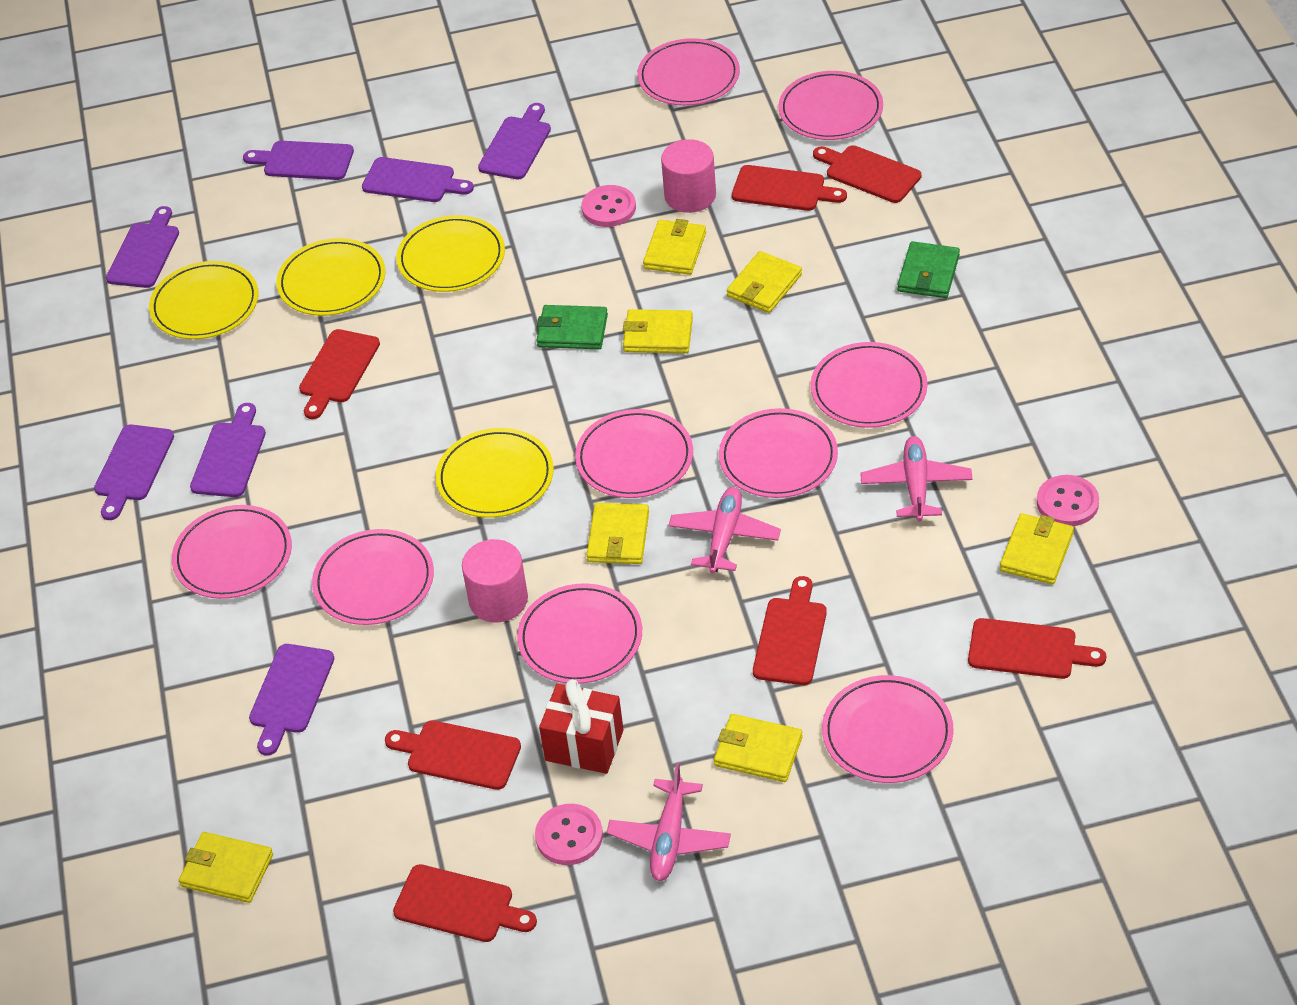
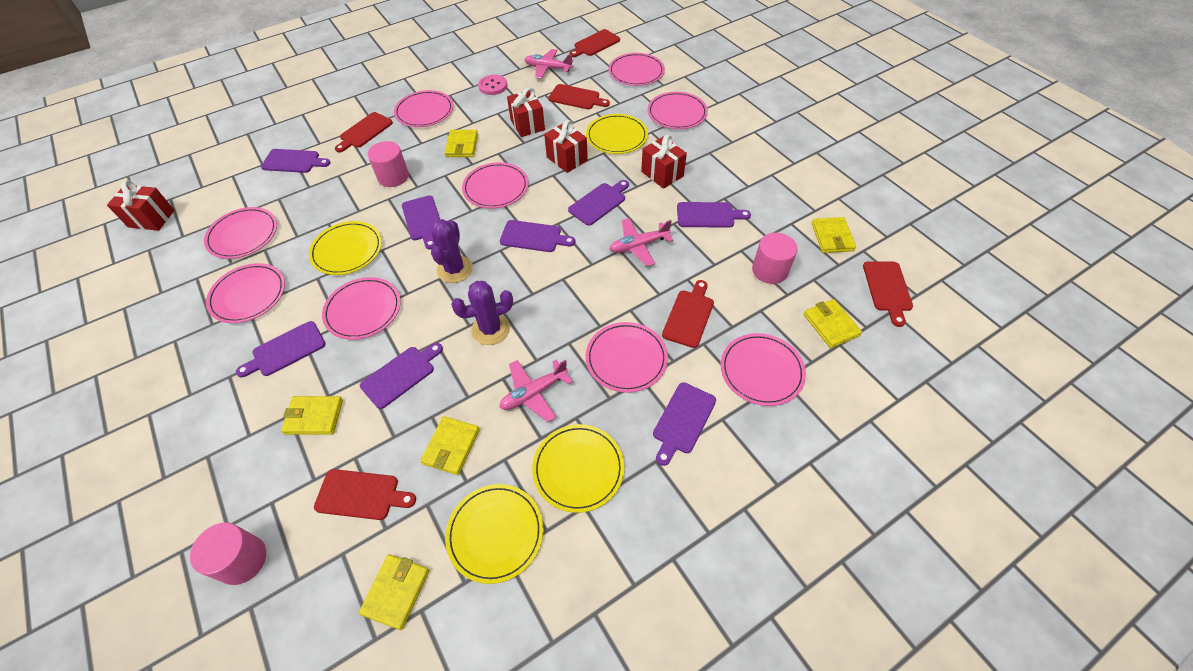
green wallet: 2 -> 0
pink button: 3 -> 1
pink cylinder: 2 -> 3
purple cactus: 0 -> 2
purple cutting board: 7 -> 8
red cutting board: 7 -> 6
red gift: 1 -> 4
yellow wallet: 7 -> 6

